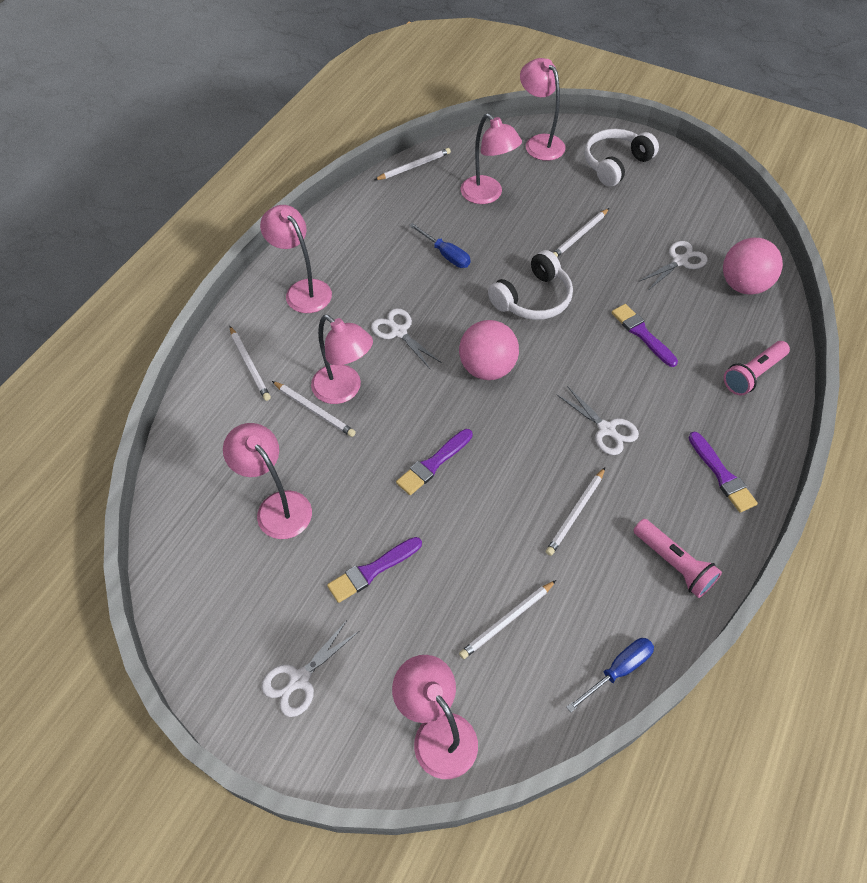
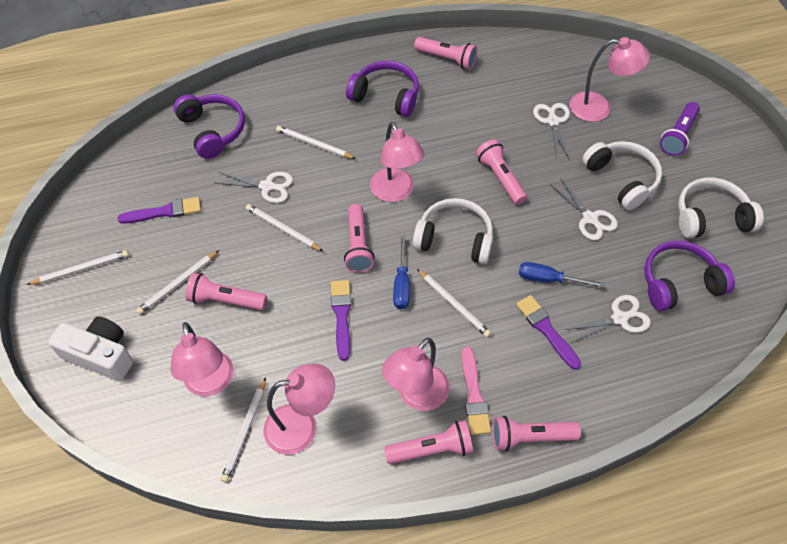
pink ball: 2 -> 0
pink brush: 0 -> 1
pink flashlight: 2 -> 6
pink lamp: 6 -> 5
purple brush: 4 -> 3
purple flashlight: 0 -> 1
purple headphones: 0 -> 3
white camera: 0 -> 1
white headphones: 2 -> 3

